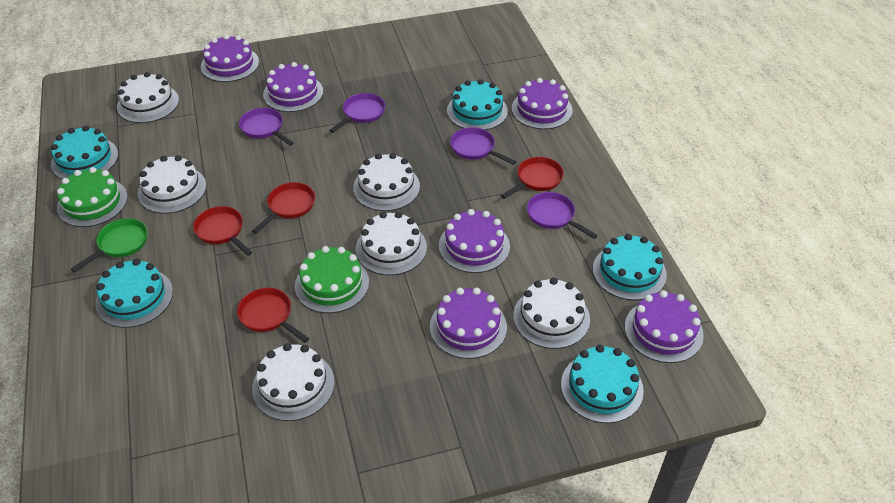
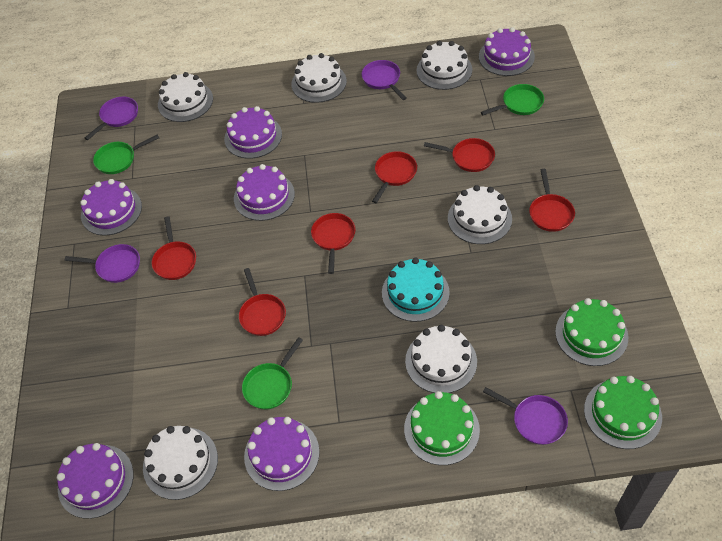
green cake: 2 -> 3
green pan: 1 -> 3
red pan: 4 -> 6
turquoise cake: 5 -> 1

